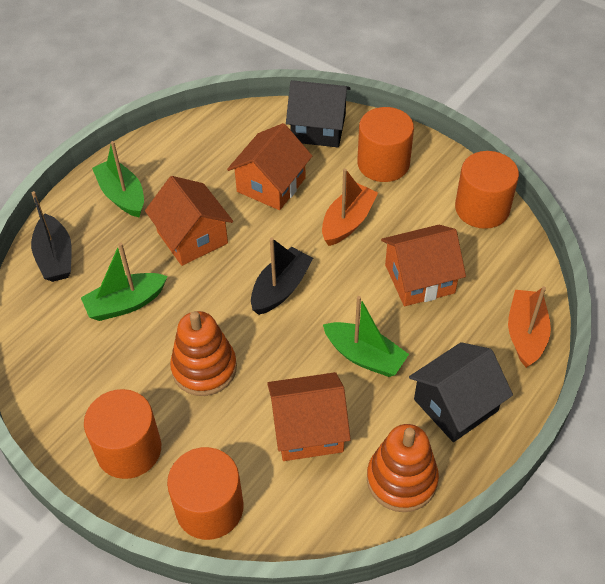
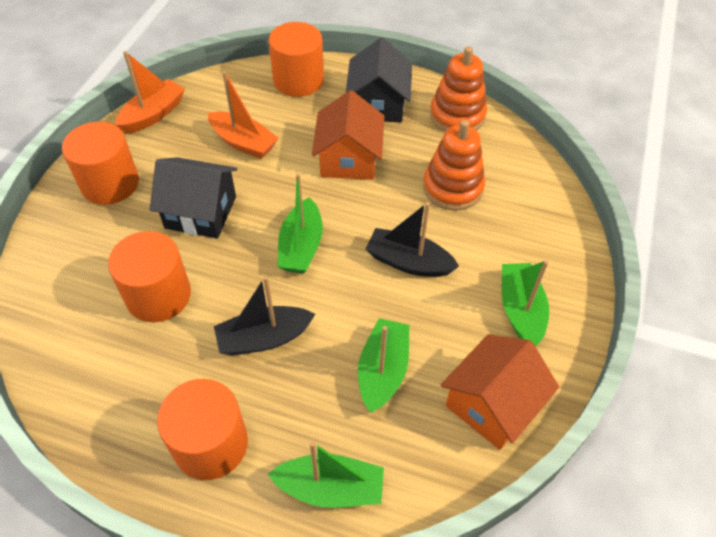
green boat: 3 -> 4
orange house: 4 -> 2

